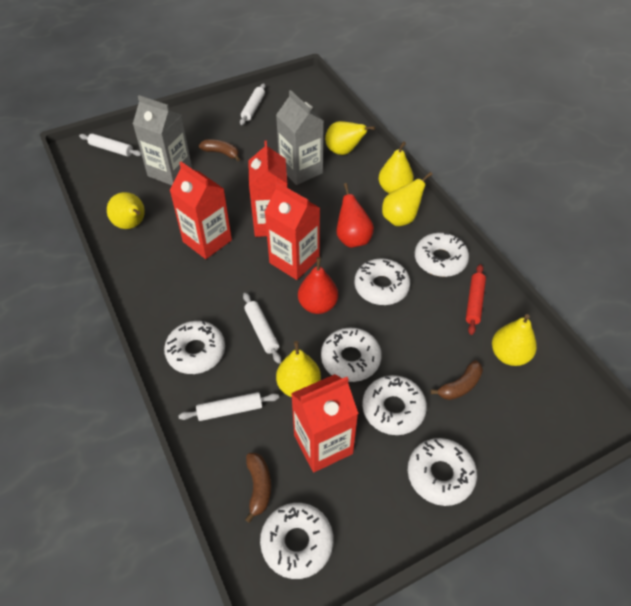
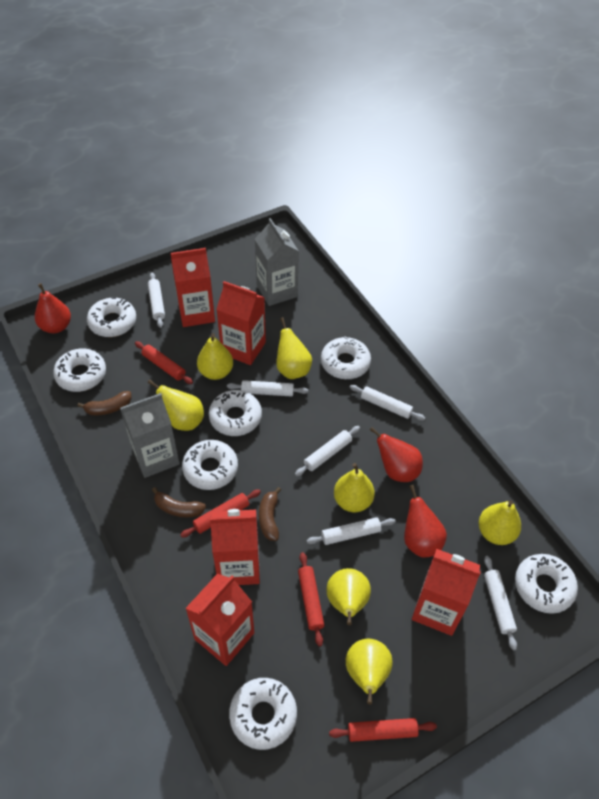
red carton: 4 -> 5
red pear: 2 -> 3
red rolling pin: 1 -> 4
white rolling pin: 4 -> 6
yellow pear: 6 -> 7

